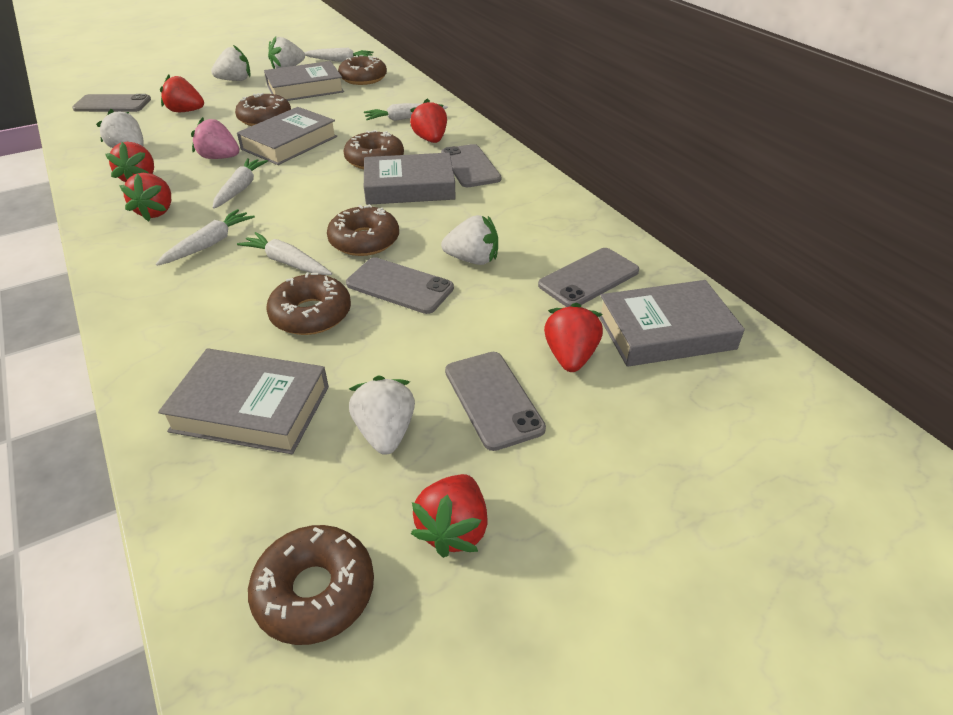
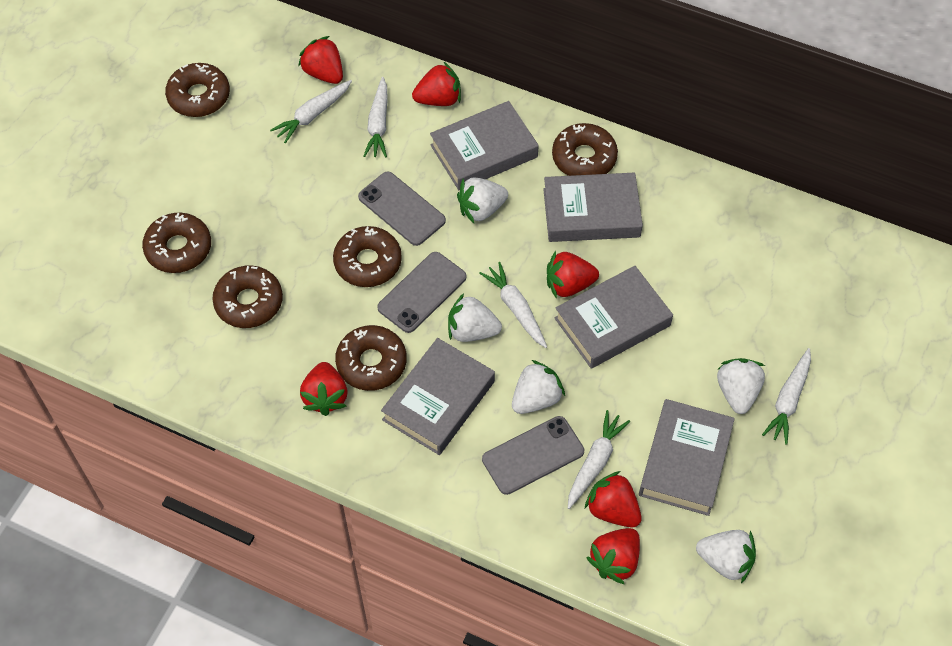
grey phone: 5 -> 3
pink strawberry: 1 -> 0

